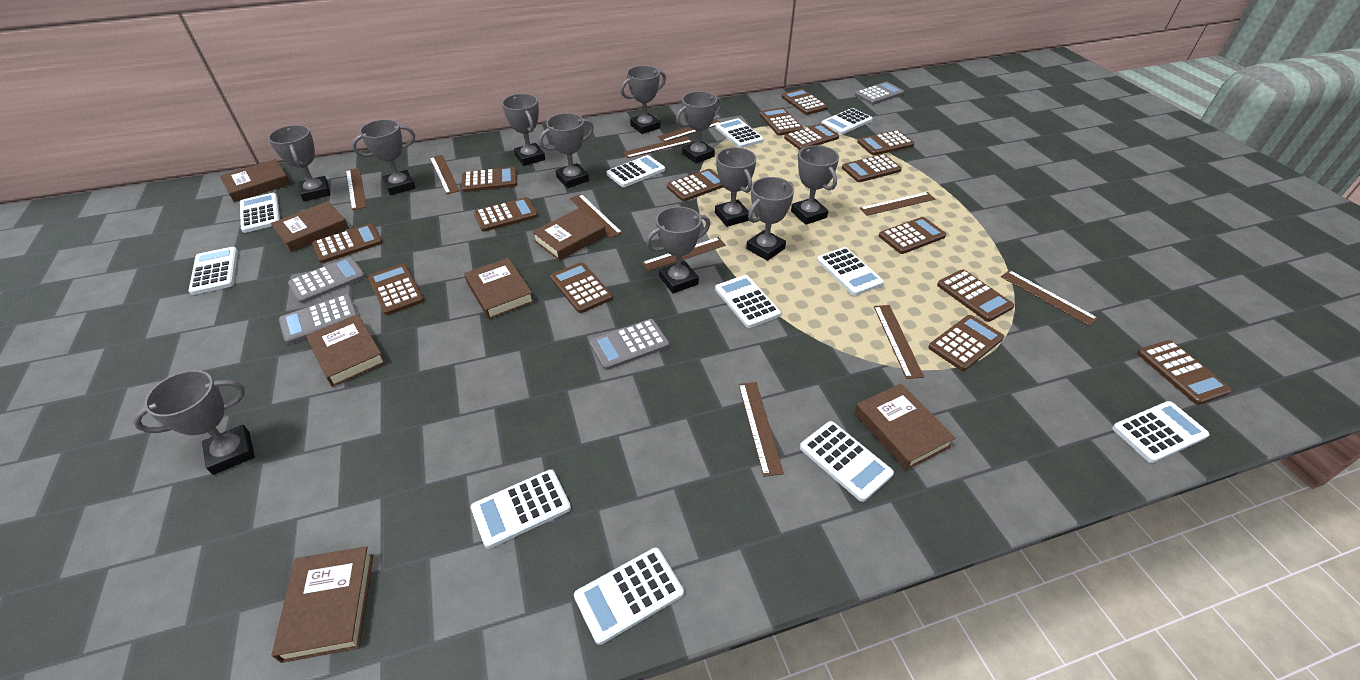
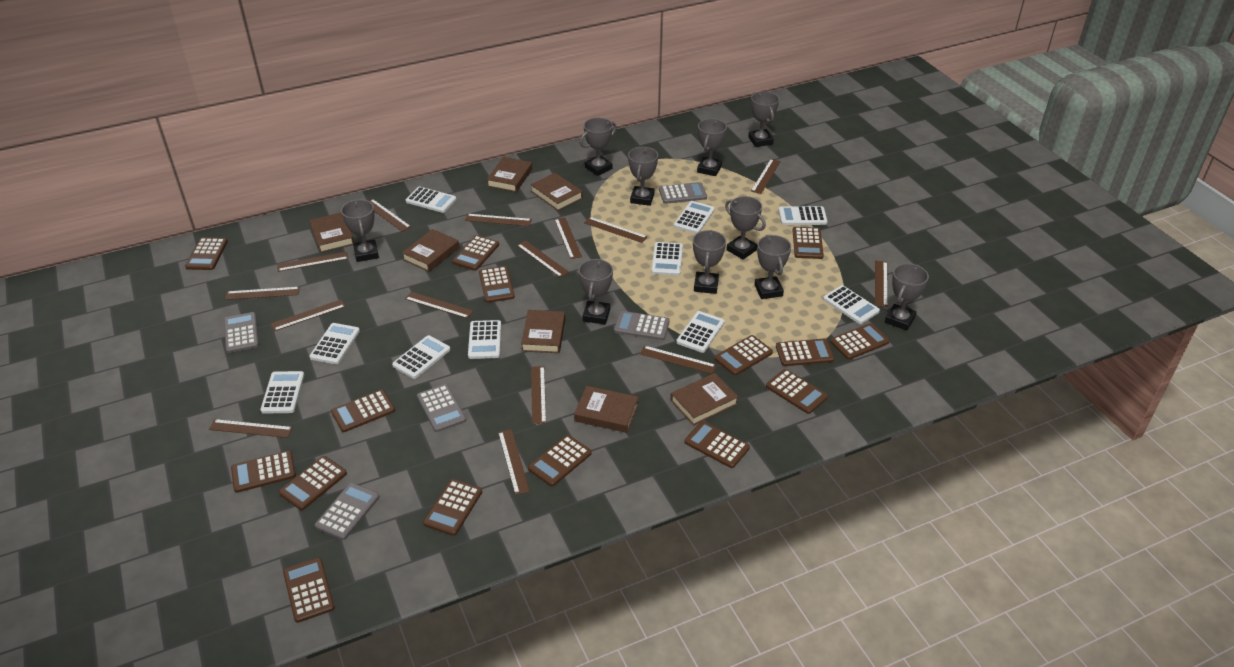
brown ruler: 10 -> 15
grey calculator: 4 -> 5
grey trophy: 11 -> 10
white calculator: 11 -> 10

